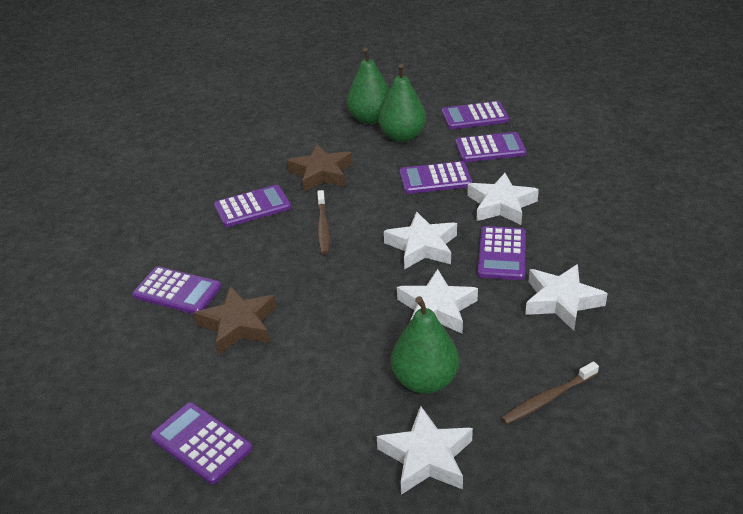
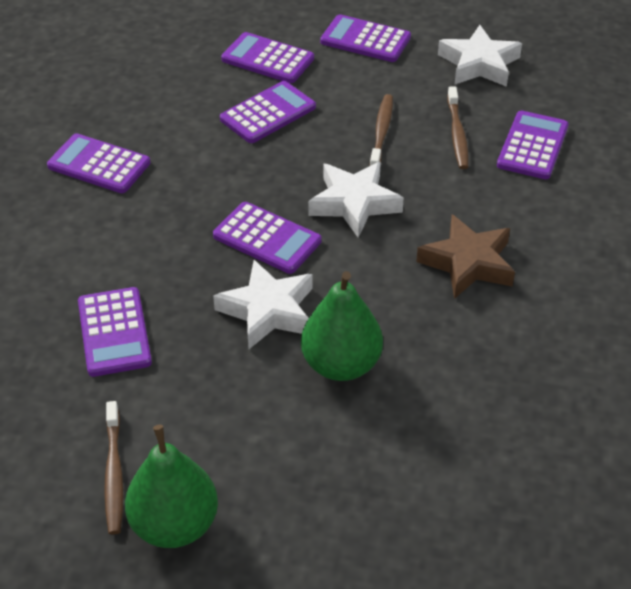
brown star: 2 -> 1
brown toothbrush: 2 -> 3
green pear: 3 -> 2
white star: 5 -> 3

